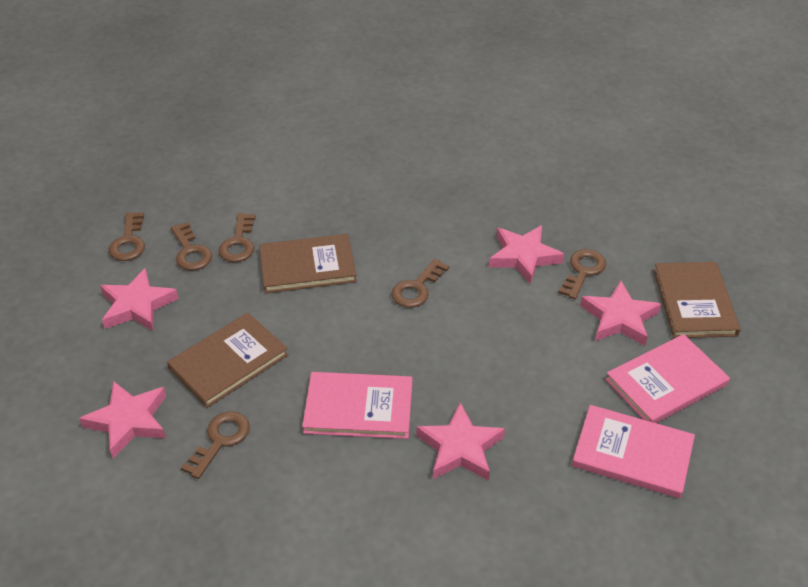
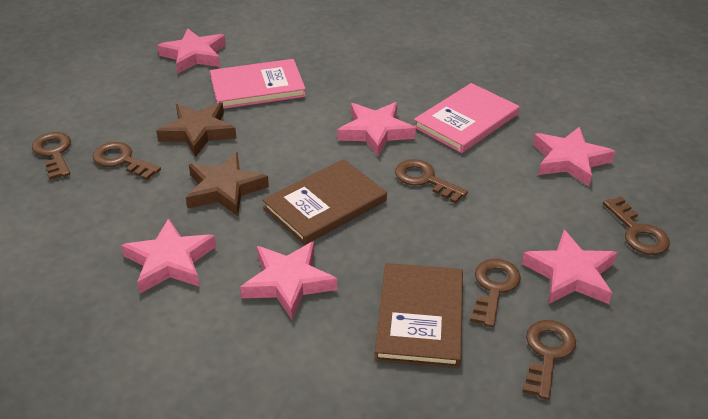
brown book: 3 -> 2
brown star: 0 -> 2
pink book: 3 -> 2
pink star: 5 -> 6

